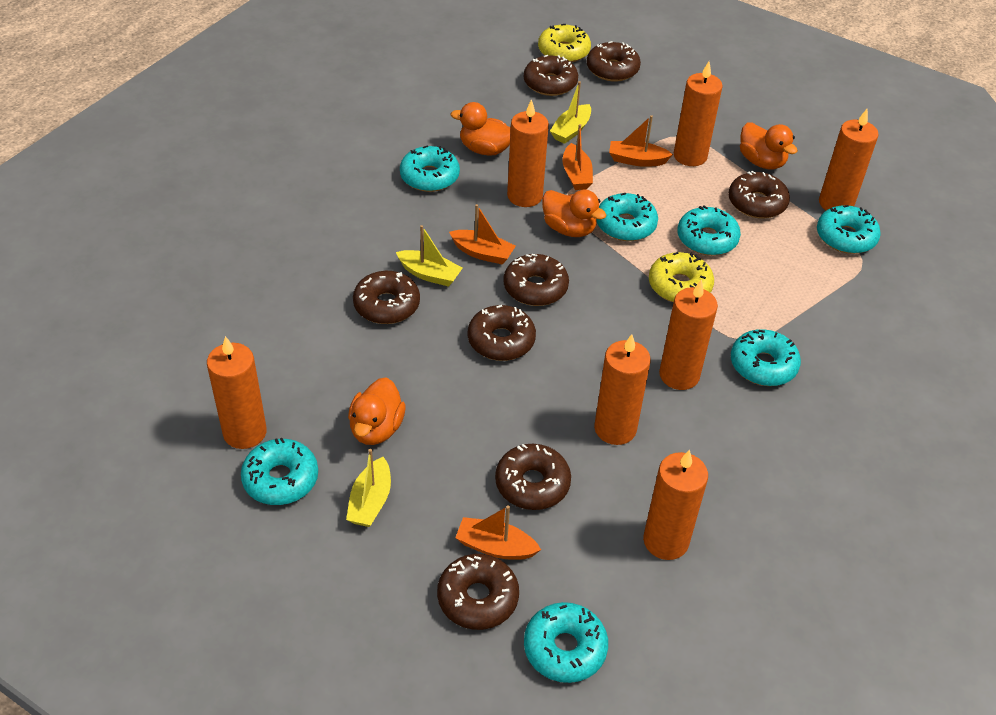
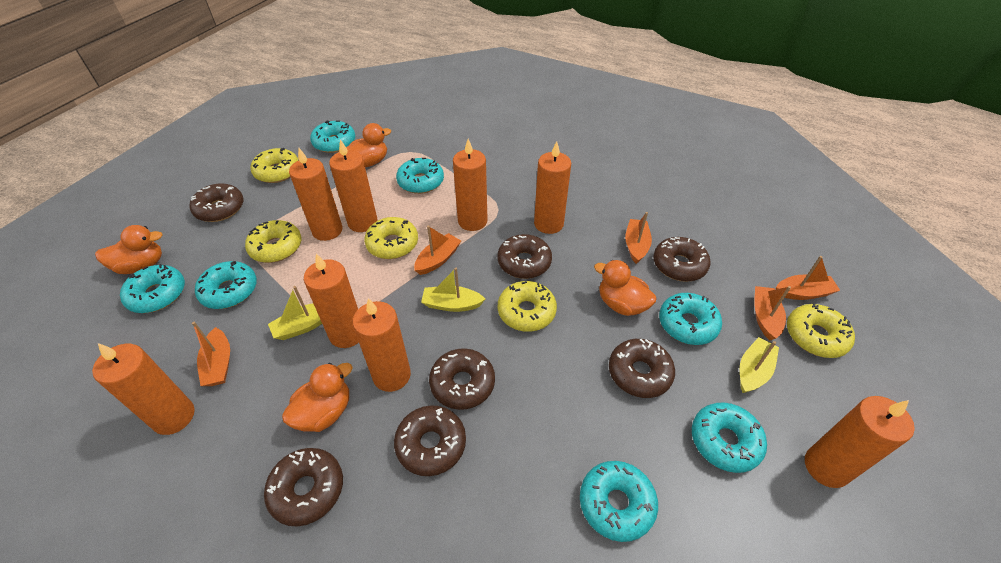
brown donut: 8 -> 7
orange boat: 4 -> 5
orange candle: 7 -> 8
yellow donut: 2 -> 5

